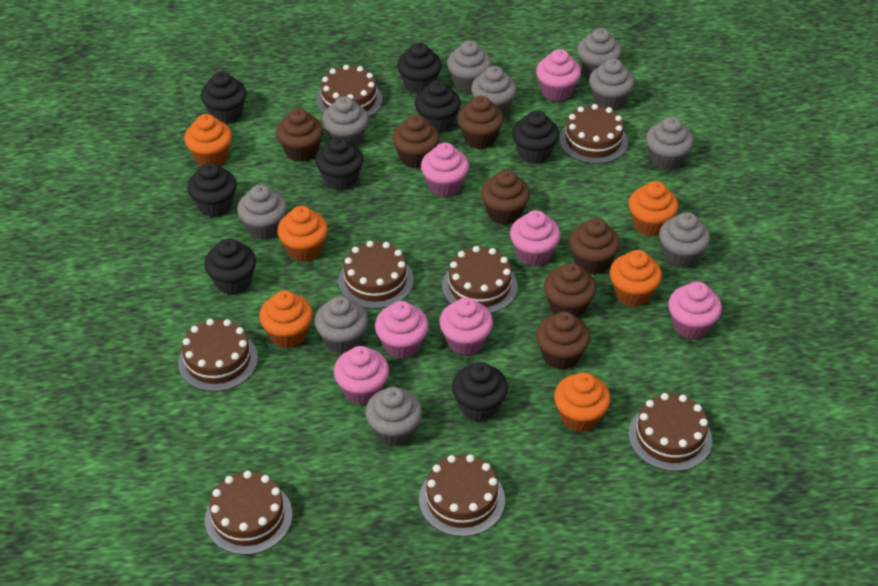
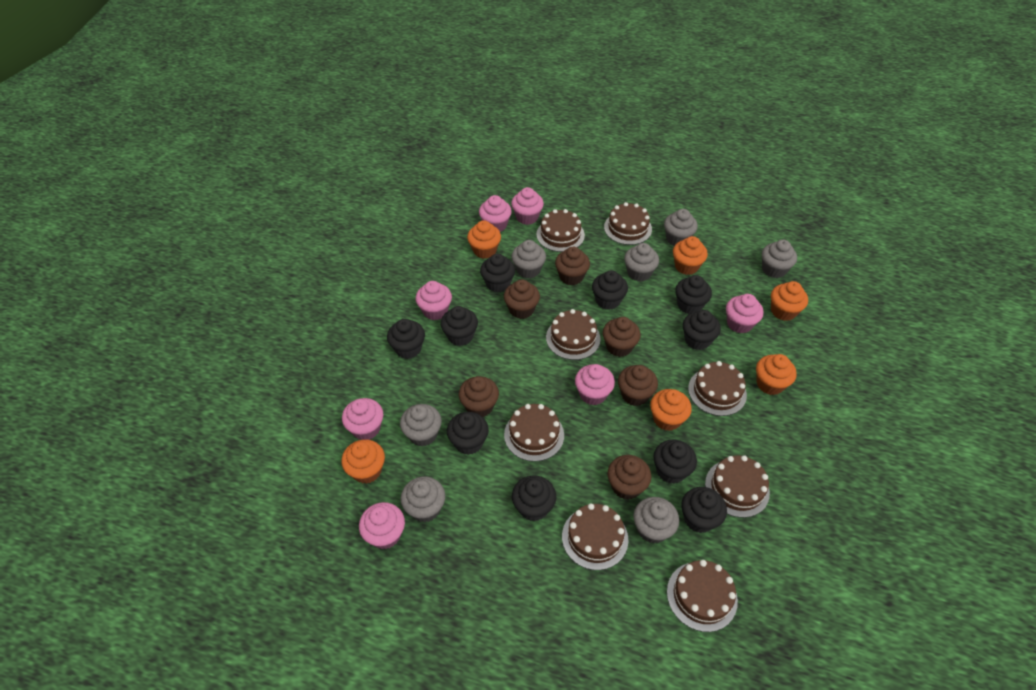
black cupcake: 8 -> 10
brown cupcake: 7 -> 6
grey cupcake: 10 -> 7

